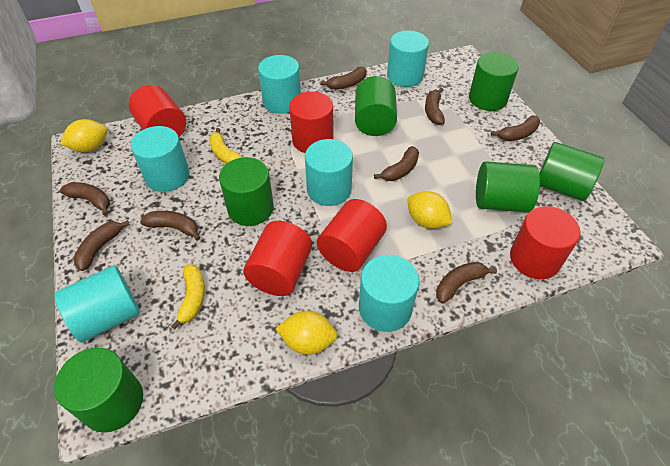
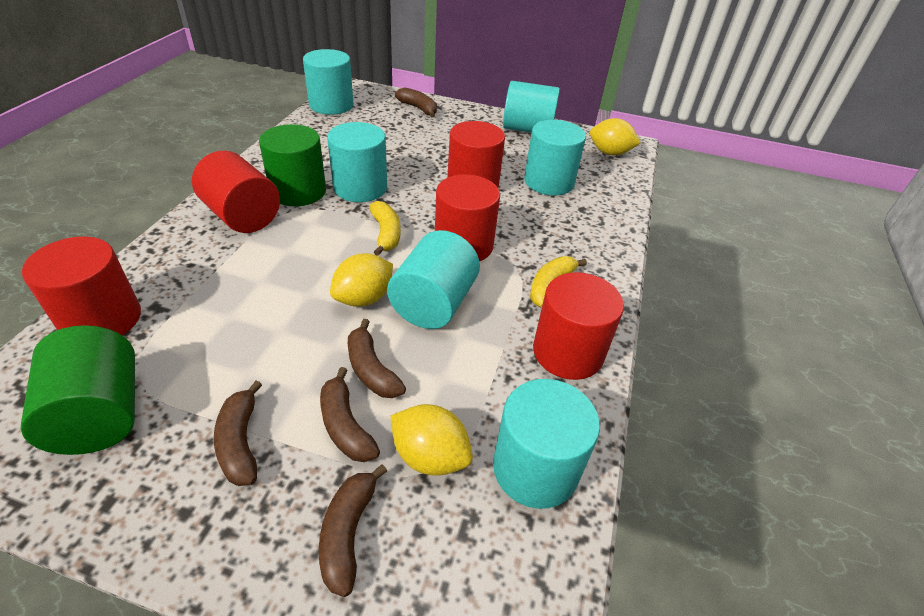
brown banana: 8 -> 5
green cylinder: 6 -> 2

